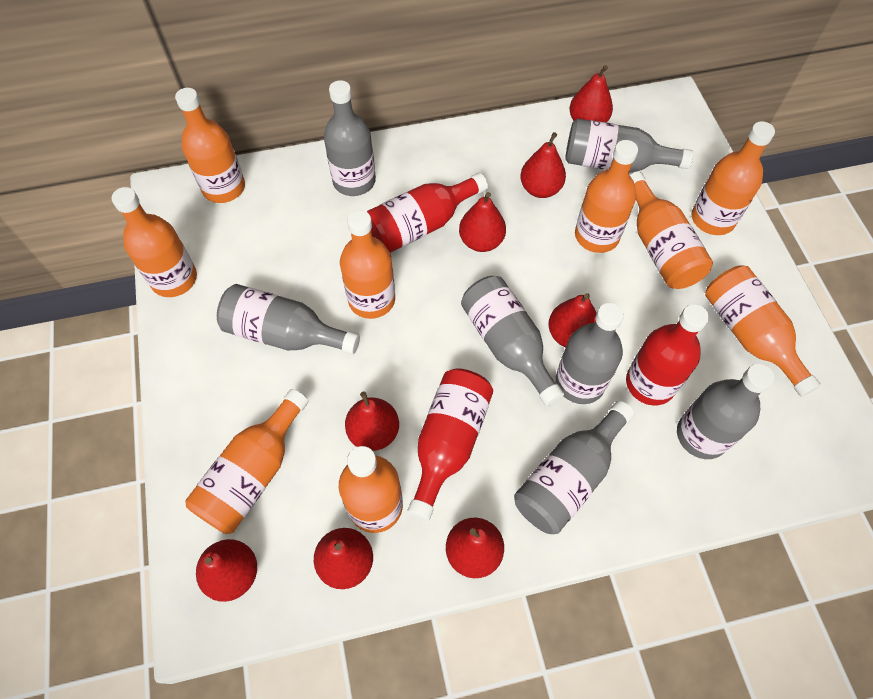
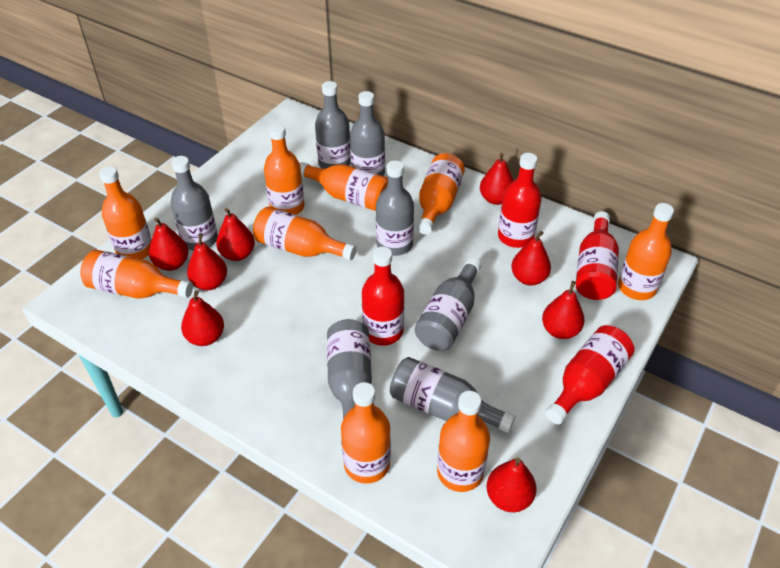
red bottle: 3 -> 4

